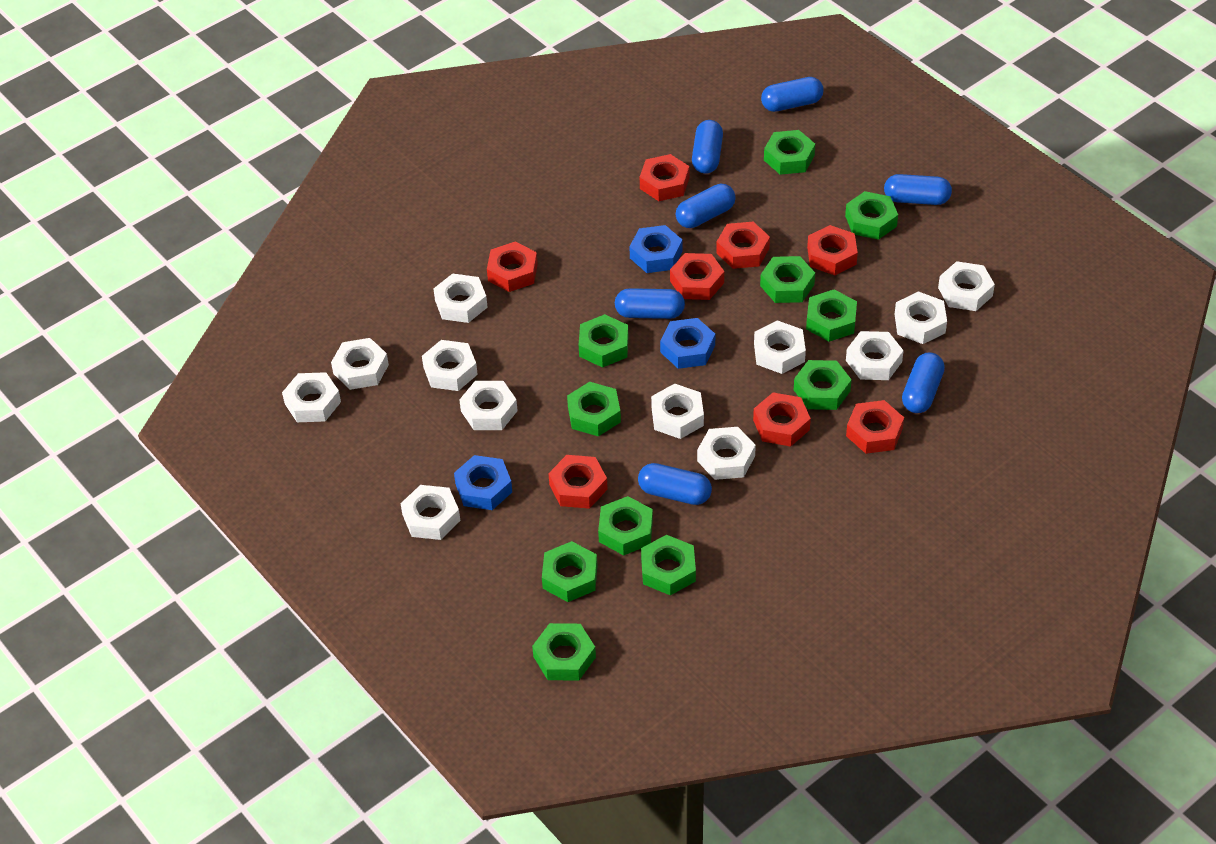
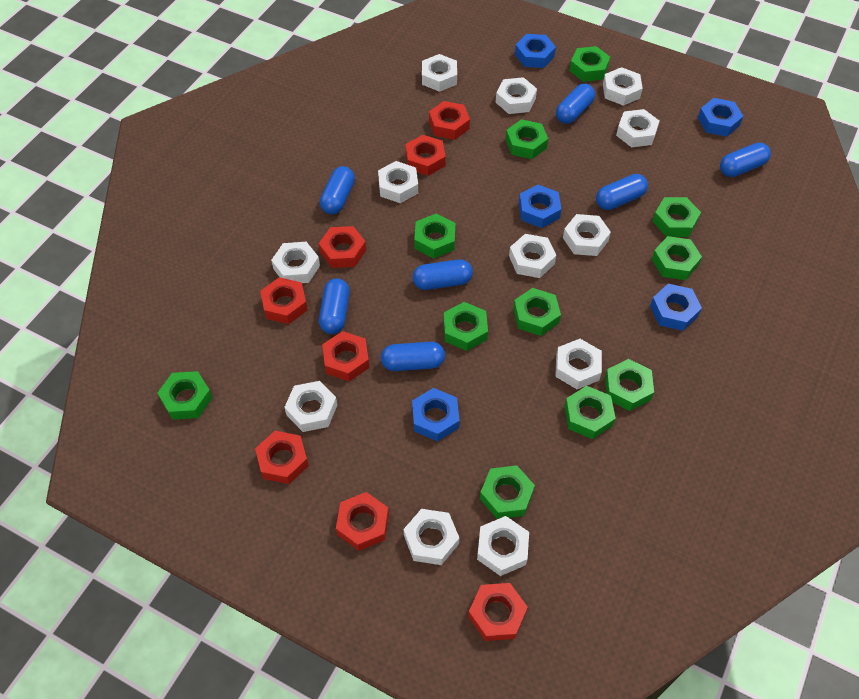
blue nut: 3 -> 5

